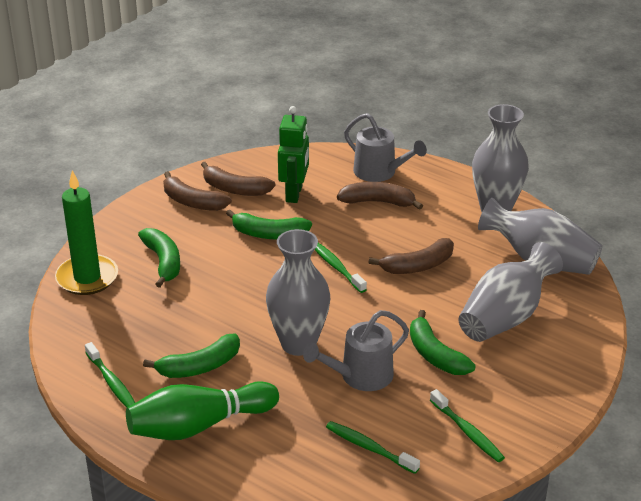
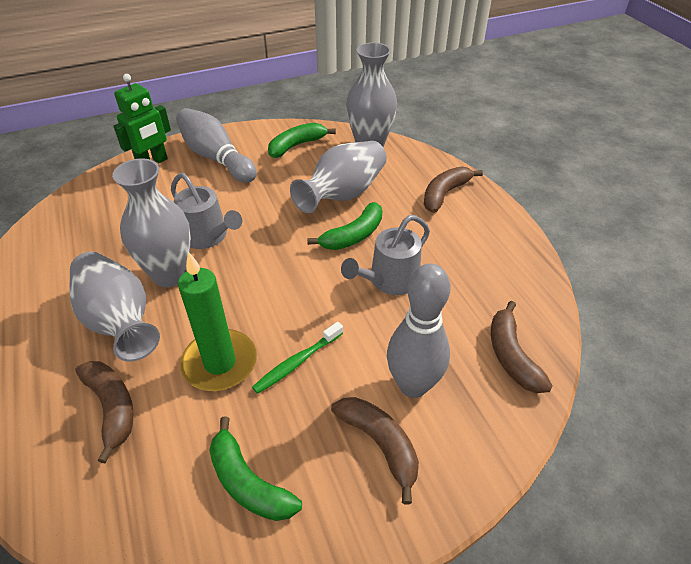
green banana: 4 -> 3
green bowling pin: 1 -> 0
green toothbrush: 4 -> 1
grey bowling pin: 0 -> 2

